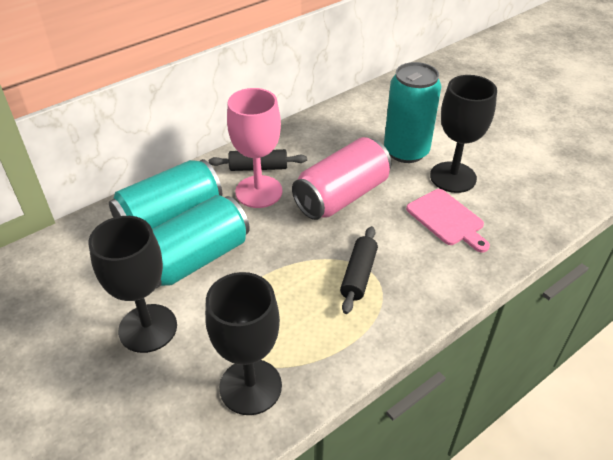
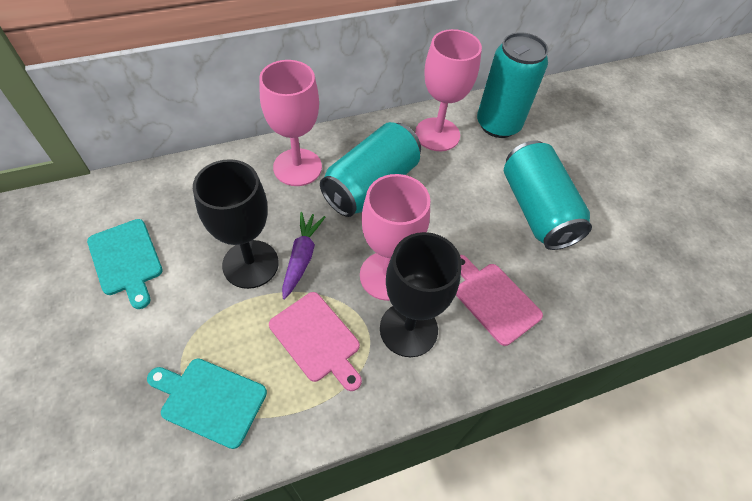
black goblet: 3 -> 2
black rolling pin: 2 -> 0
pink can: 1 -> 0
pink cutting board: 1 -> 2
pink goblet: 1 -> 3
purple carrot: 0 -> 1
turquoise cutting board: 0 -> 2

